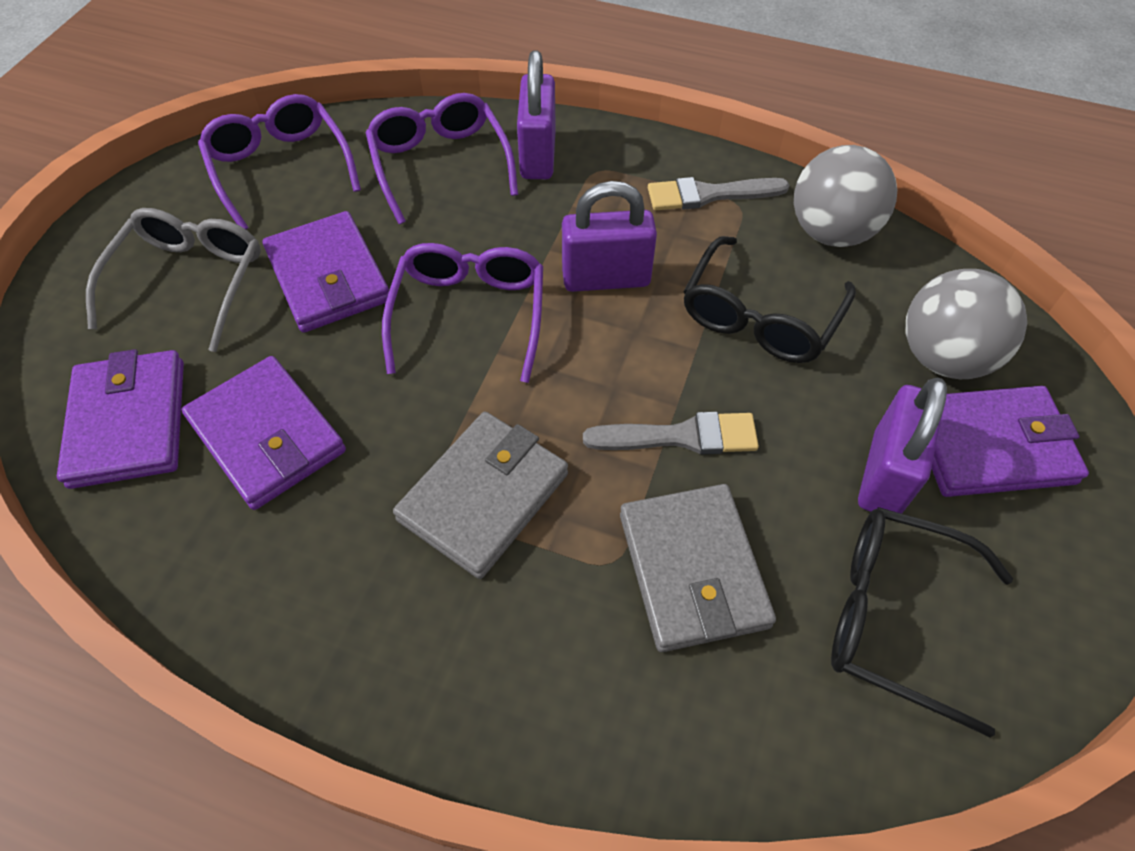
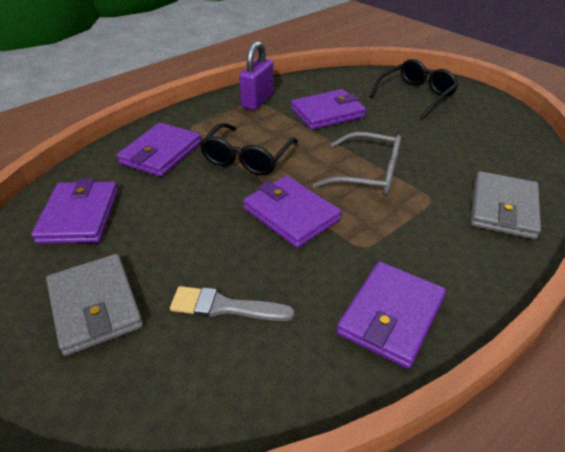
grey ball: 2 -> 0
grey brush: 2 -> 1
purple glasses: 3 -> 0
purple padlock: 3 -> 1
purple wallet: 4 -> 5

